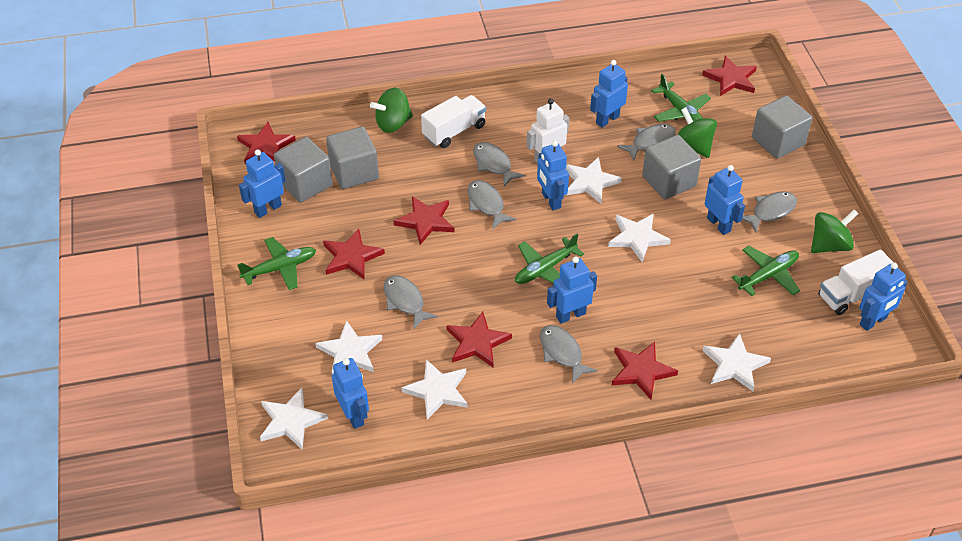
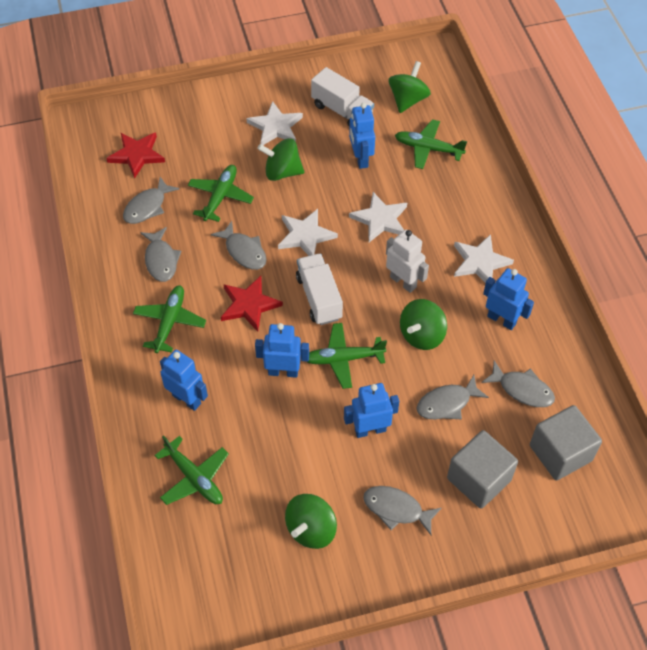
blue robot: 7 -> 5
green plane: 4 -> 5
green spinning top: 3 -> 4
grey cube: 4 -> 2
red star: 6 -> 2
white star: 6 -> 4

